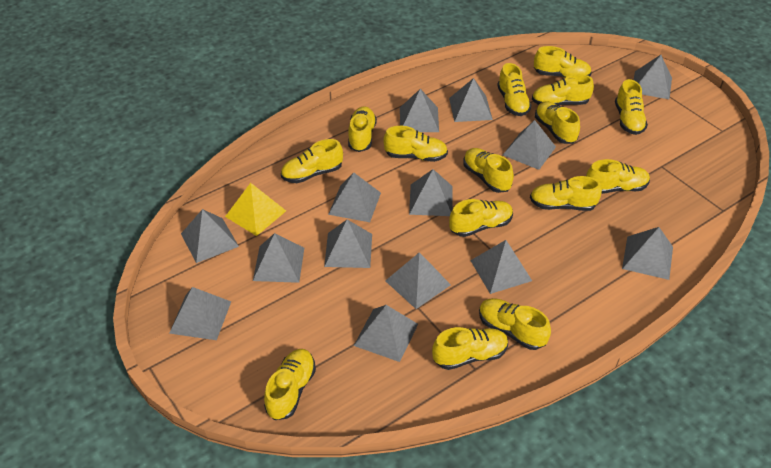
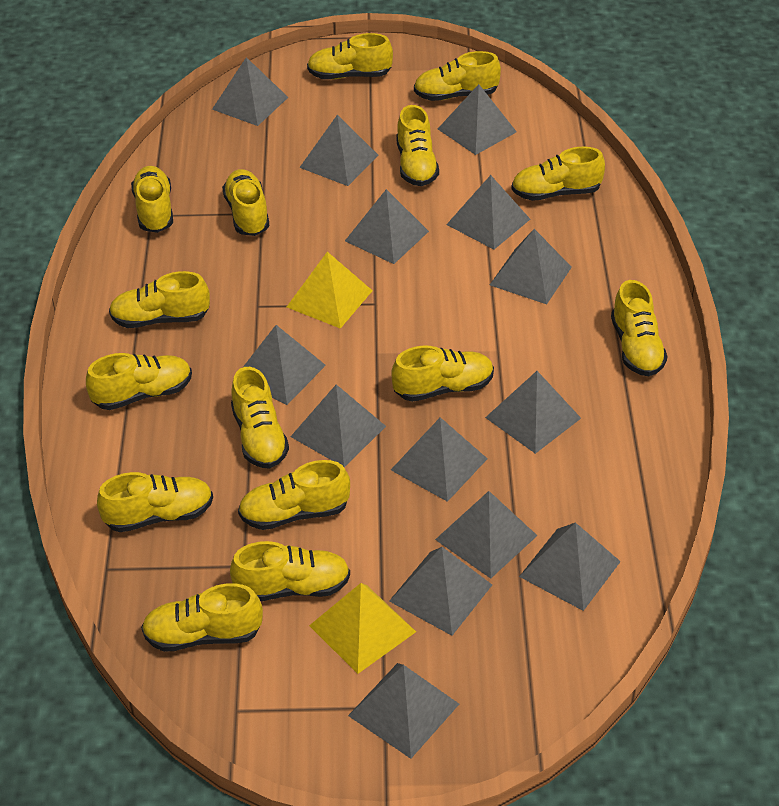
yellow pyramid: 1 -> 2

